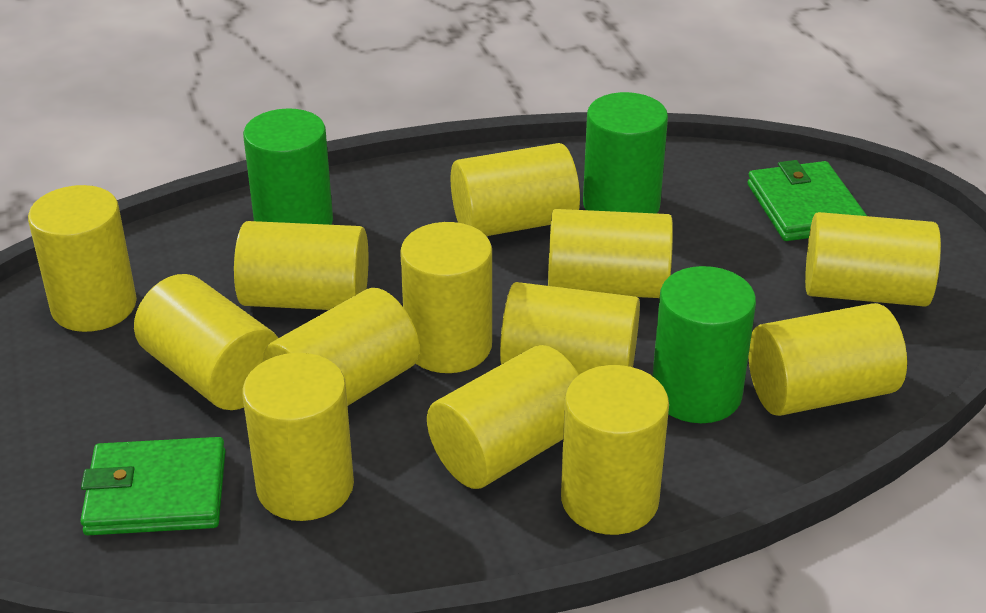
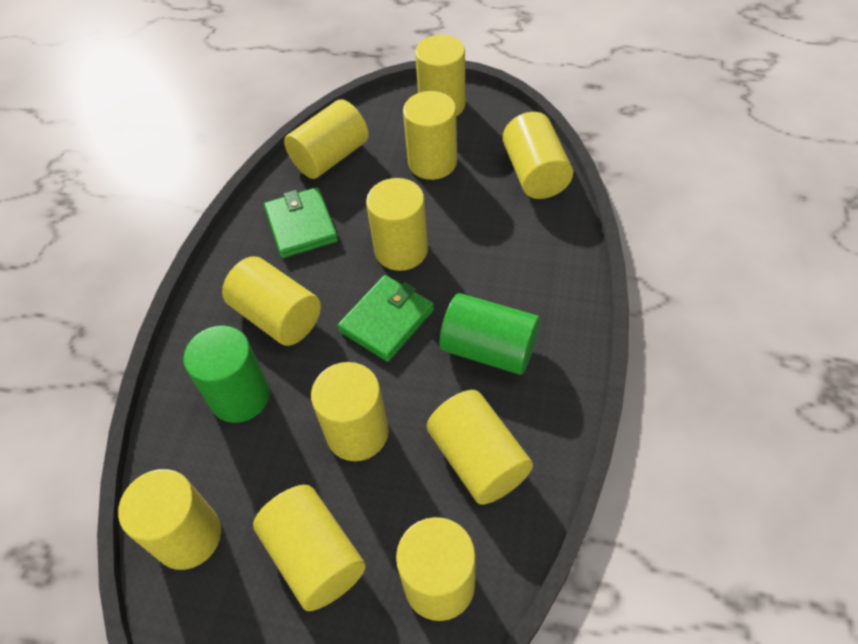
green cylinder: 3 -> 2
yellow cylinder: 13 -> 11

